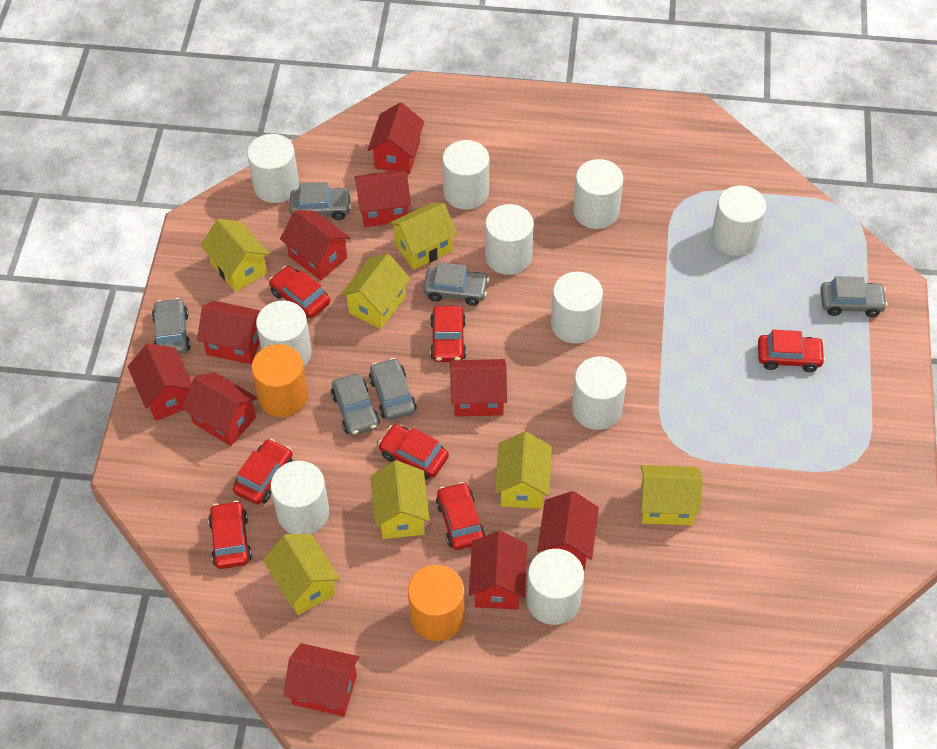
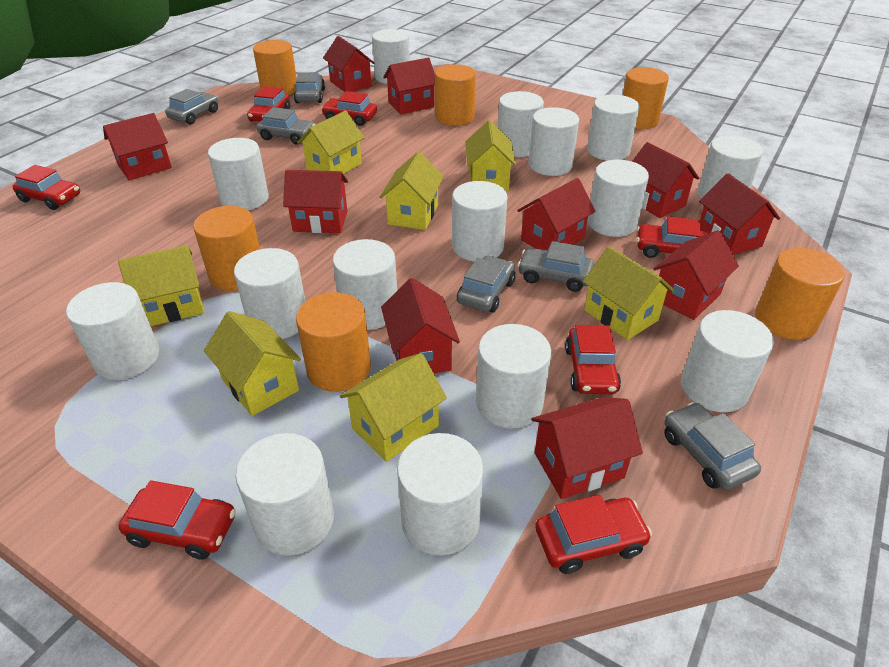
orange cylinder: 2 -> 6
white cylinder: 10 -> 15

